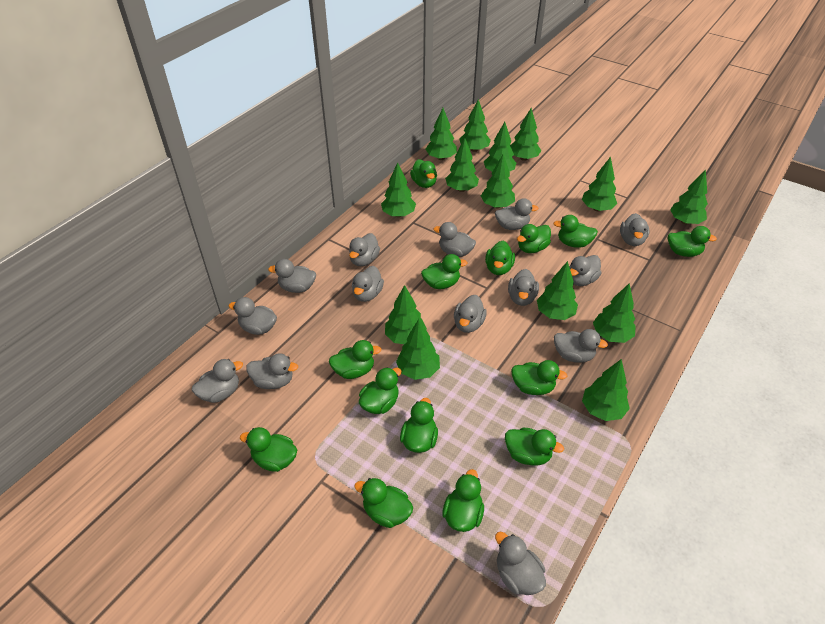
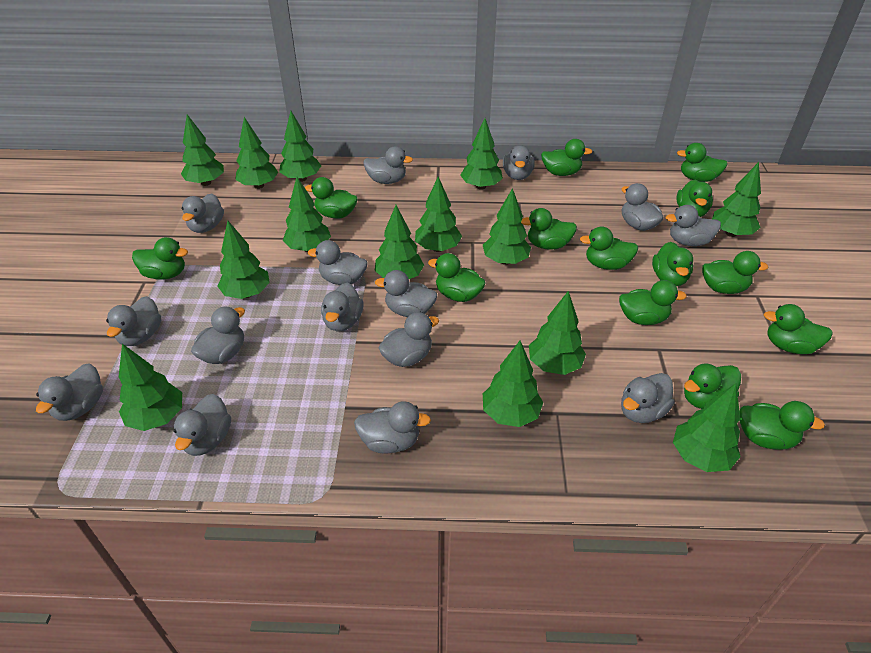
grey duck: 14 -> 15

